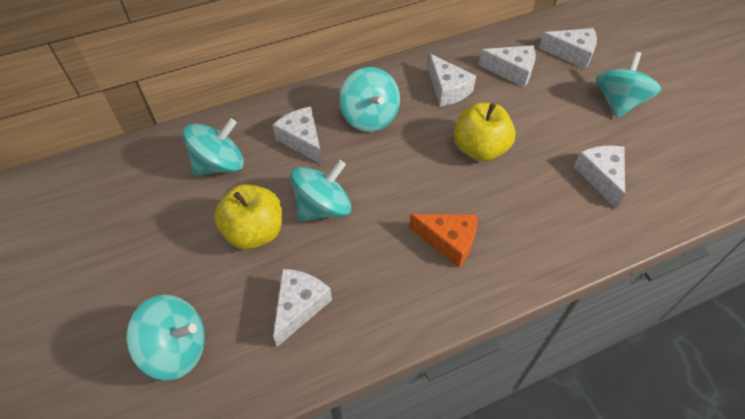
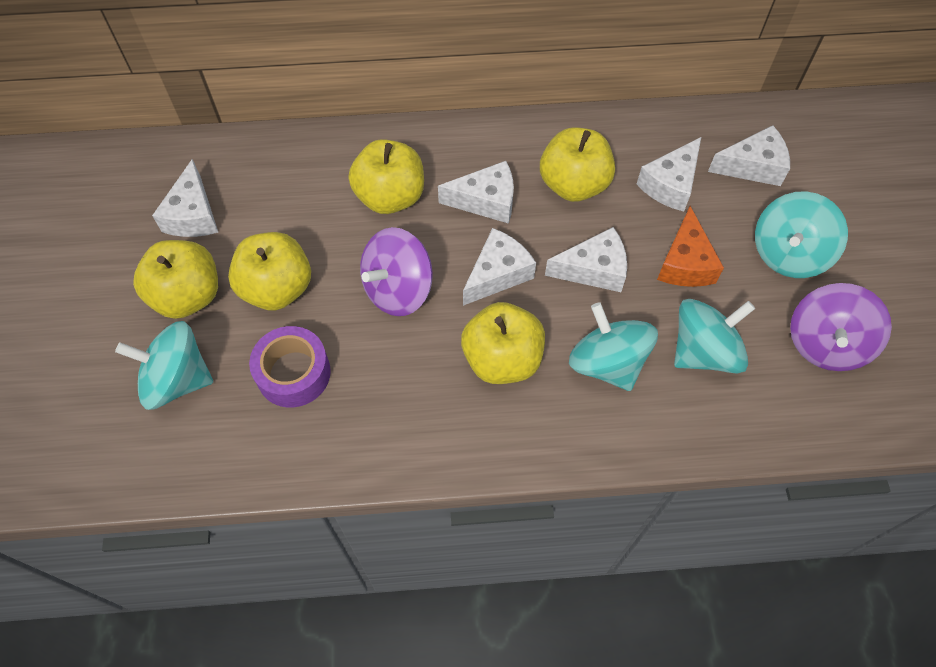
purple spinning top: 0 -> 2
purple tape: 0 -> 1
turquoise spinning top: 5 -> 4
yellow apple: 2 -> 5

